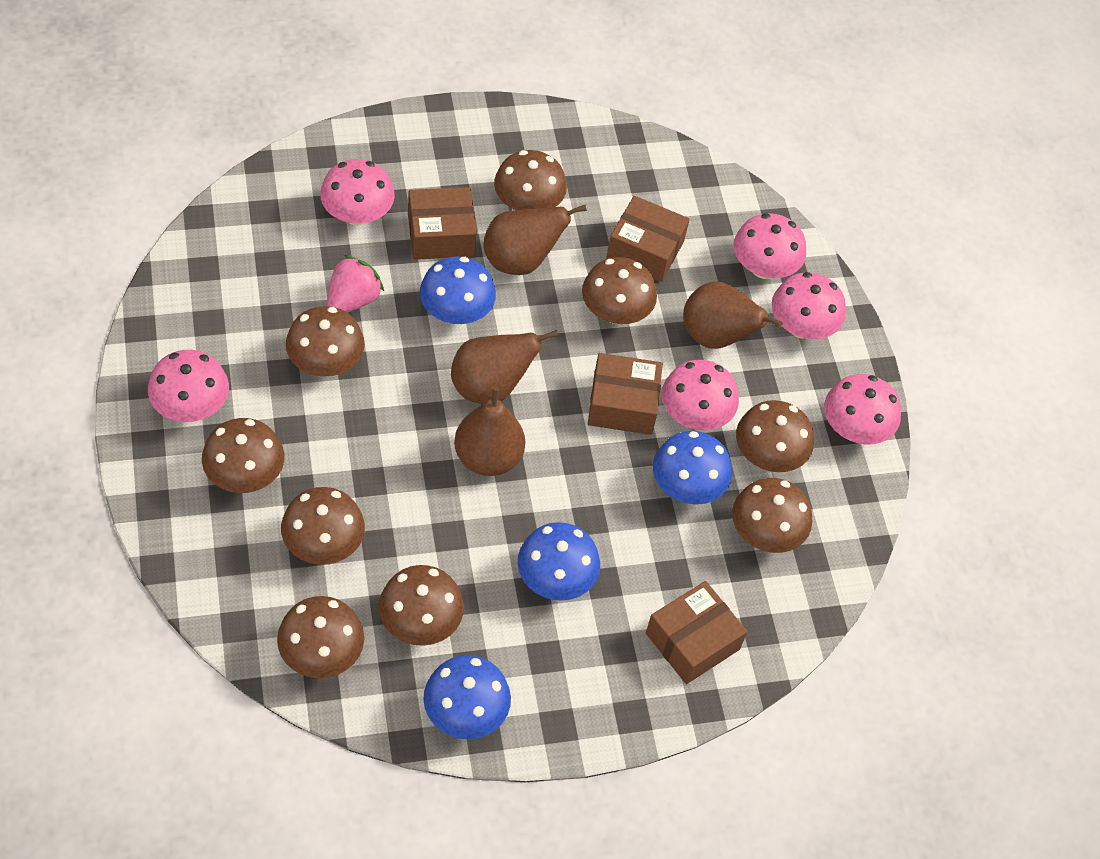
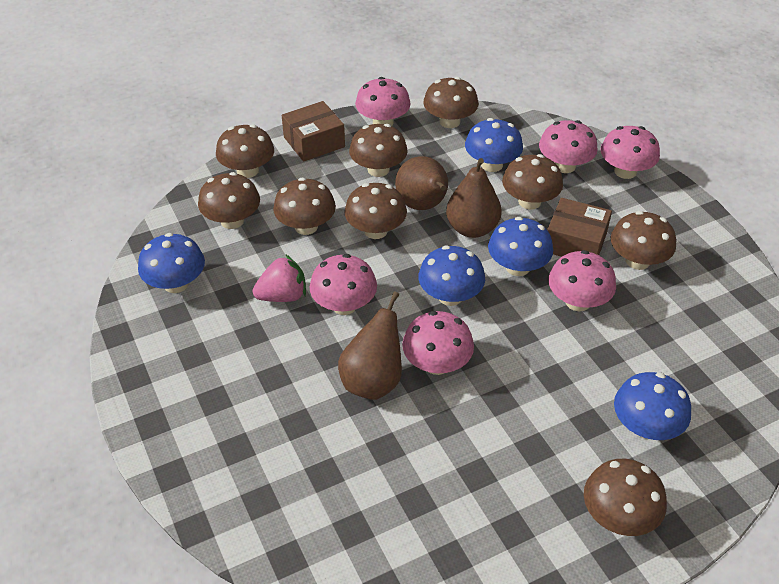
blue mushroom: 4 -> 5
brown box: 4 -> 2
brown pear: 4 -> 3

